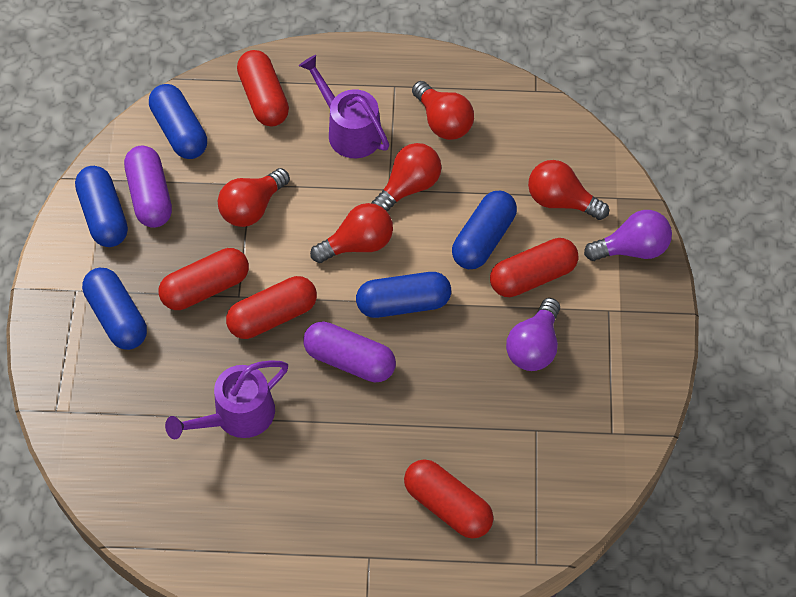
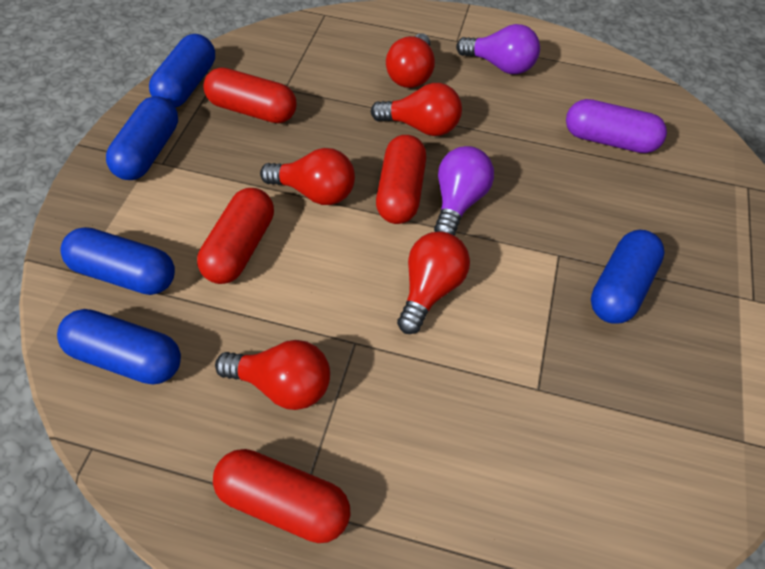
purple capsule: 2 -> 1
purple watering can: 2 -> 0
red capsule: 5 -> 4

